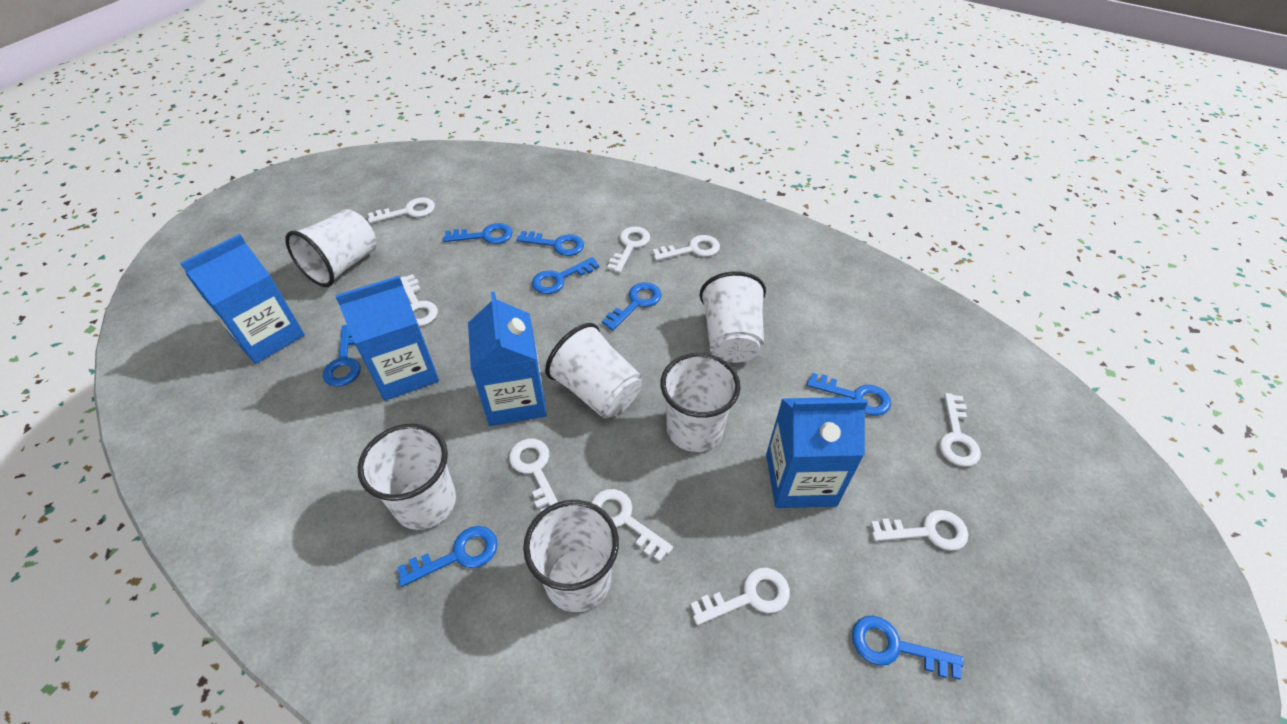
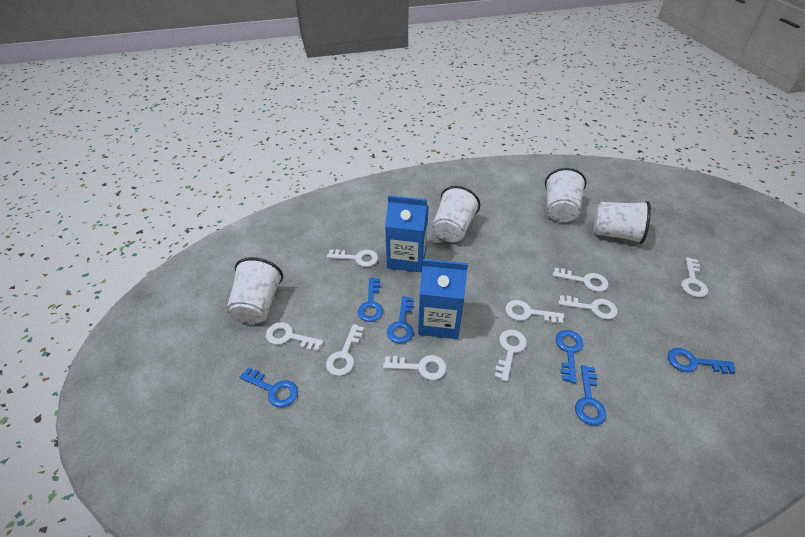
blue carton: 4 -> 2
blue key: 8 -> 6
white cup: 6 -> 4

